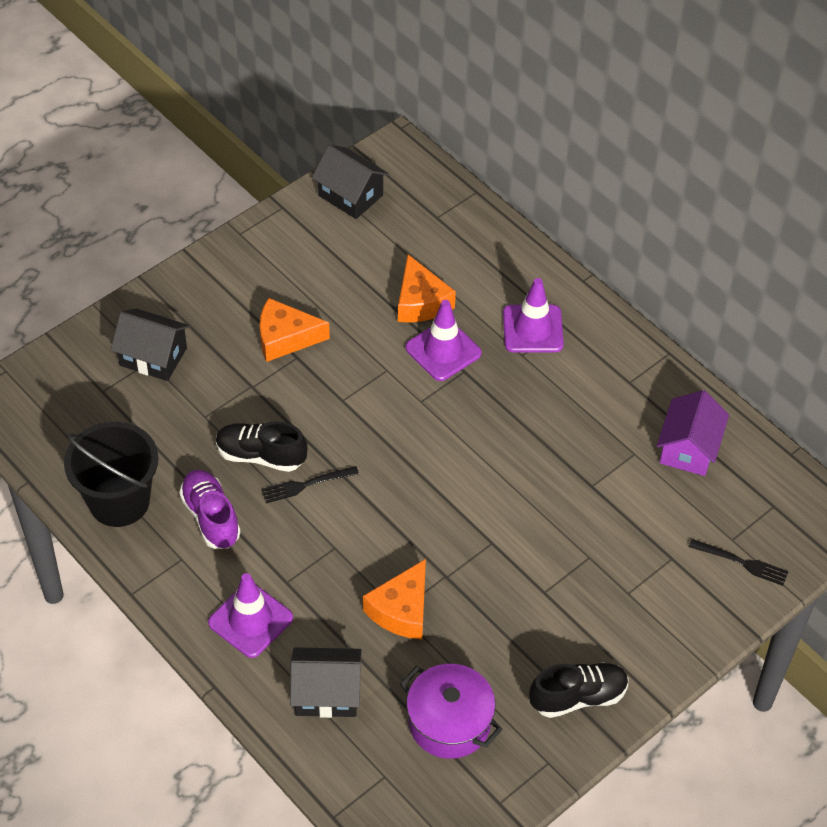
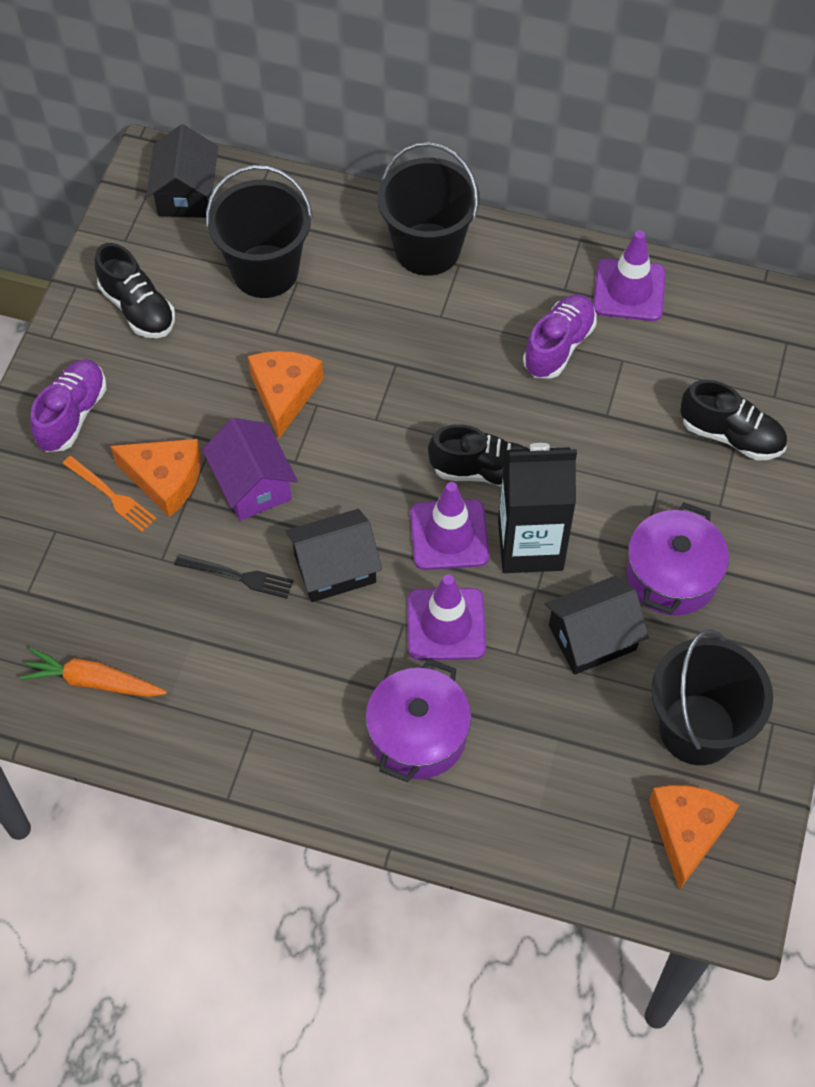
black bucket: 1 -> 3
black carton: 0 -> 1
black fork: 2 -> 1
black shoe: 2 -> 3
orange carrot: 0 -> 1
orange fork: 0 -> 1
purple pot: 1 -> 2
purple shoe: 1 -> 2

